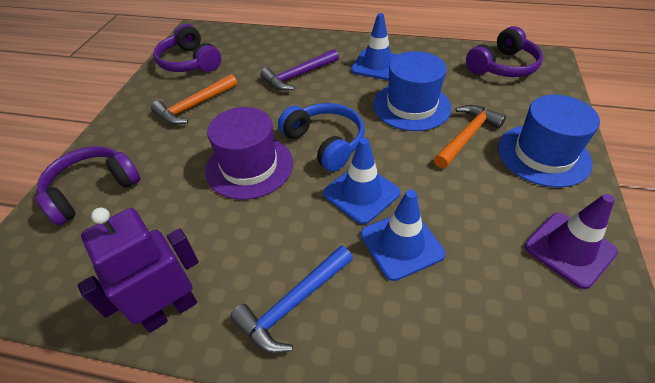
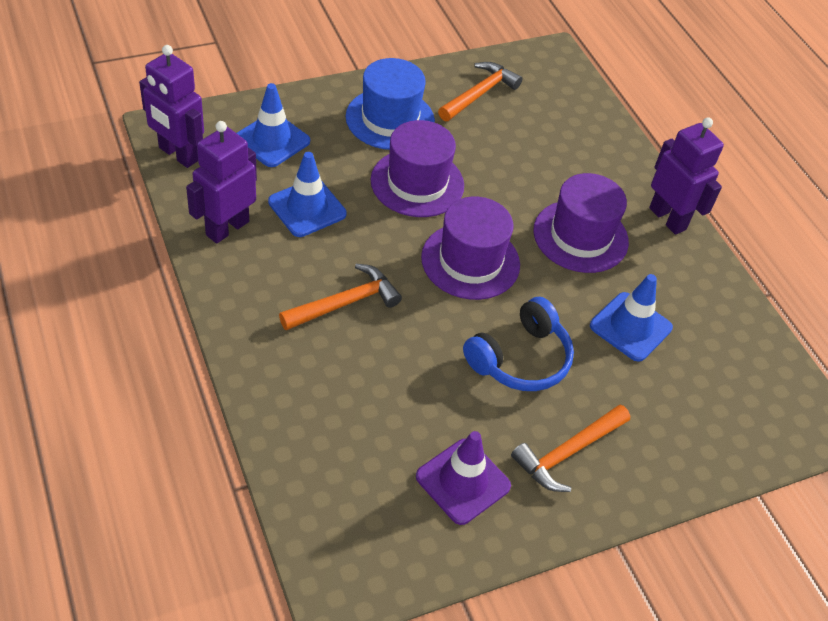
blue hammer: 1 -> 0
blue hat: 2 -> 1
orange hammer: 2 -> 3
purple hammer: 1 -> 0
purple hat: 1 -> 3
purple headphones: 3 -> 0
purple robot: 1 -> 3

